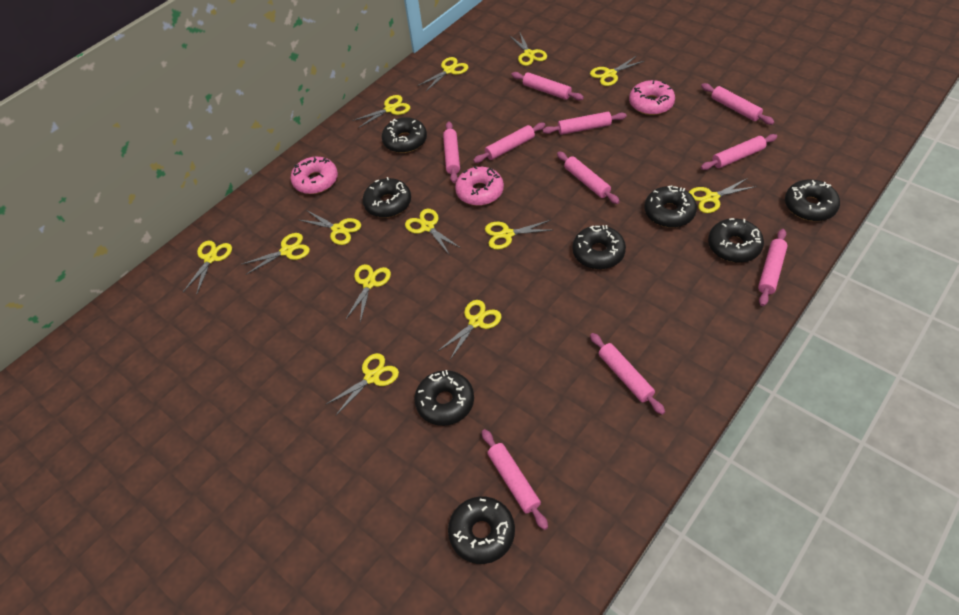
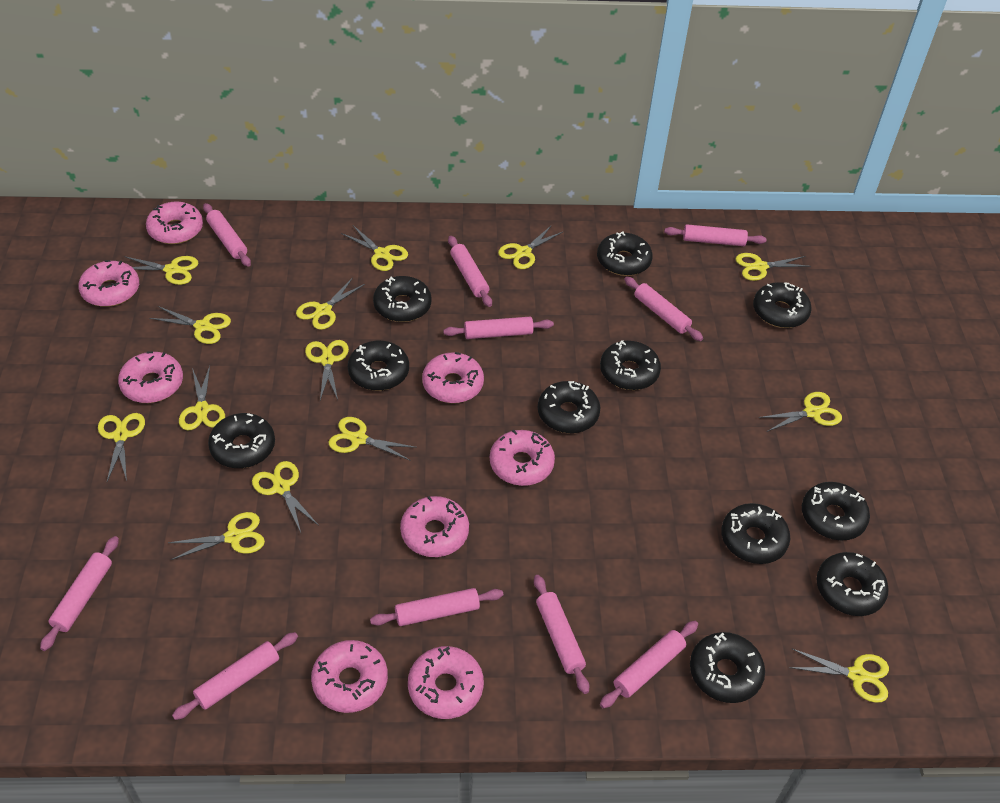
black donut: 8 -> 11
pink donut: 3 -> 8
yellow scissors: 13 -> 14

